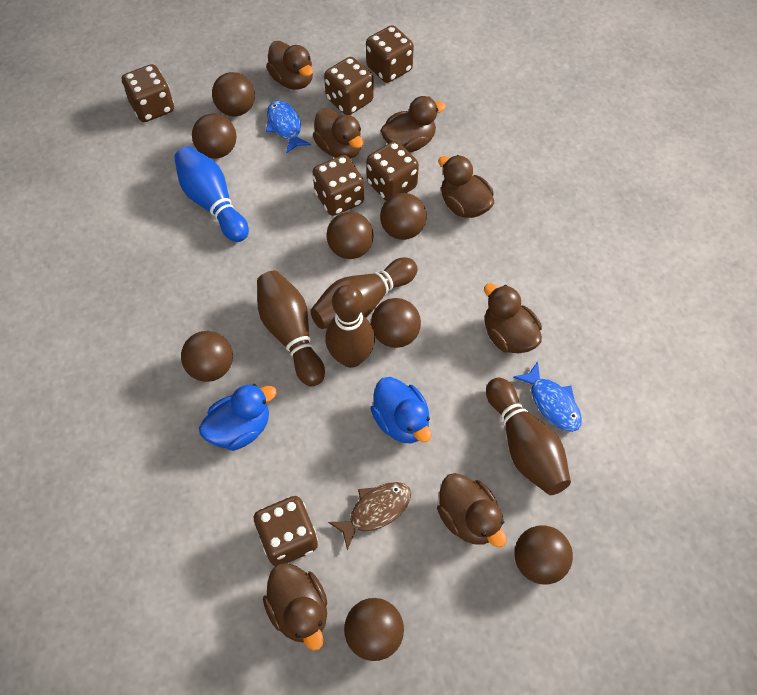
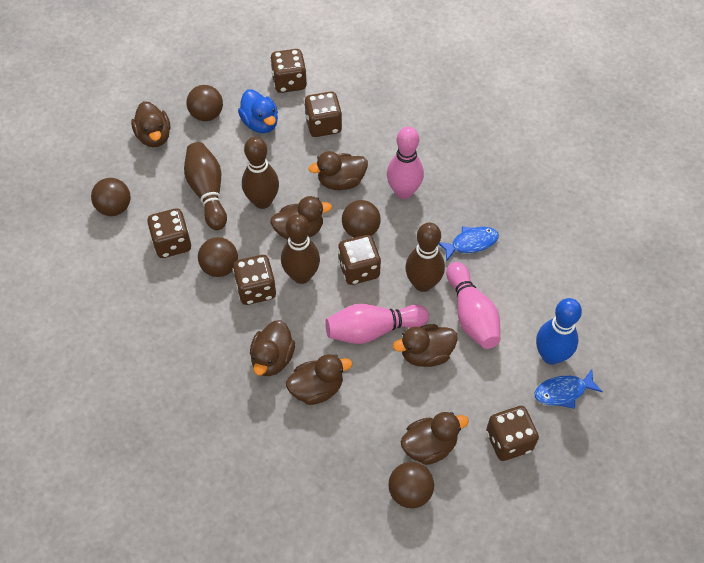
blue duck: 2 -> 1
brown ball: 8 -> 5
brown fish: 1 -> 0
pink bowling pin: 0 -> 3

